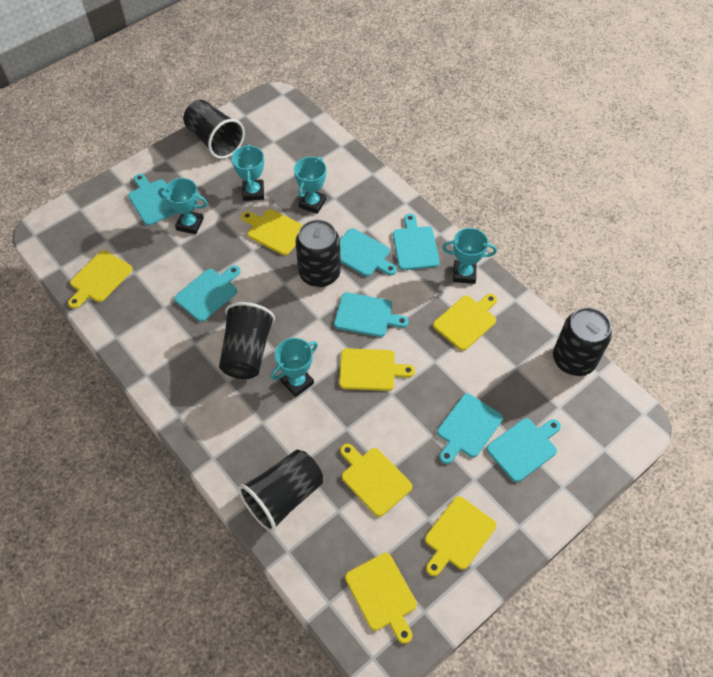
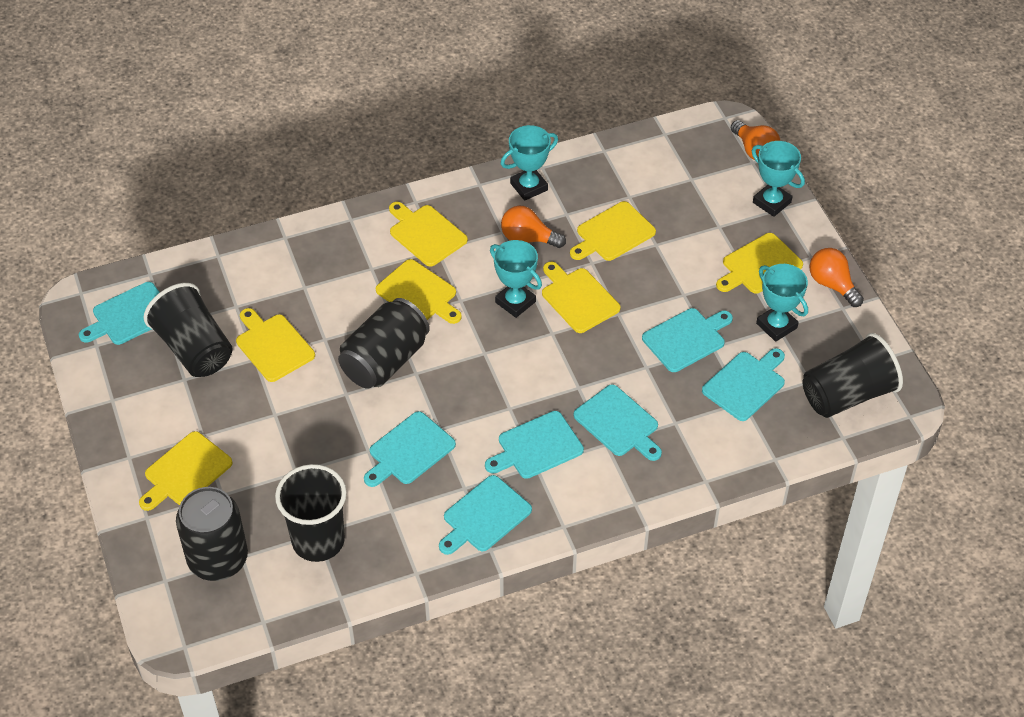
orange light bulb: 0 -> 3
turquoise trophy: 5 -> 4

